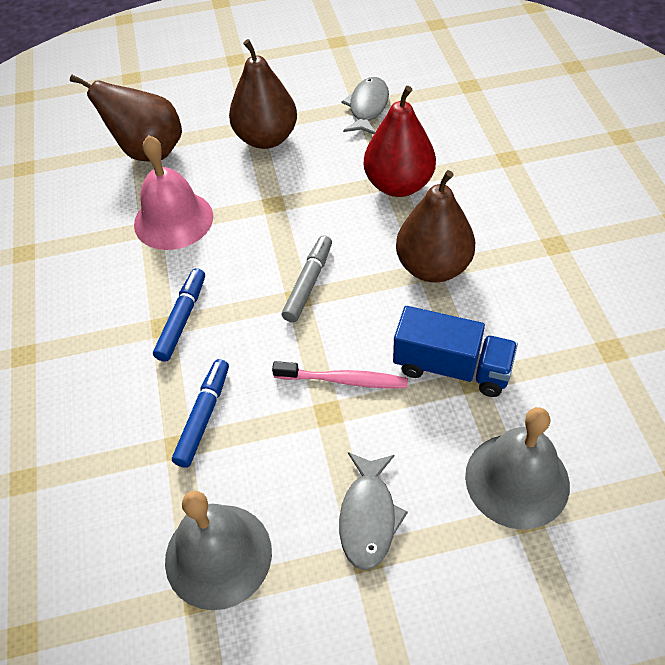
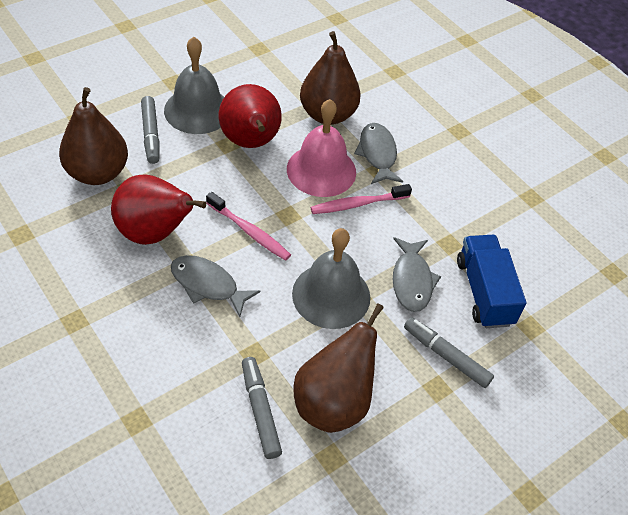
blue marker: 2 -> 0
grey fish: 2 -> 3
grey marker: 1 -> 3
pink toothbrush: 1 -> 2
red pear: 1 -> 2

